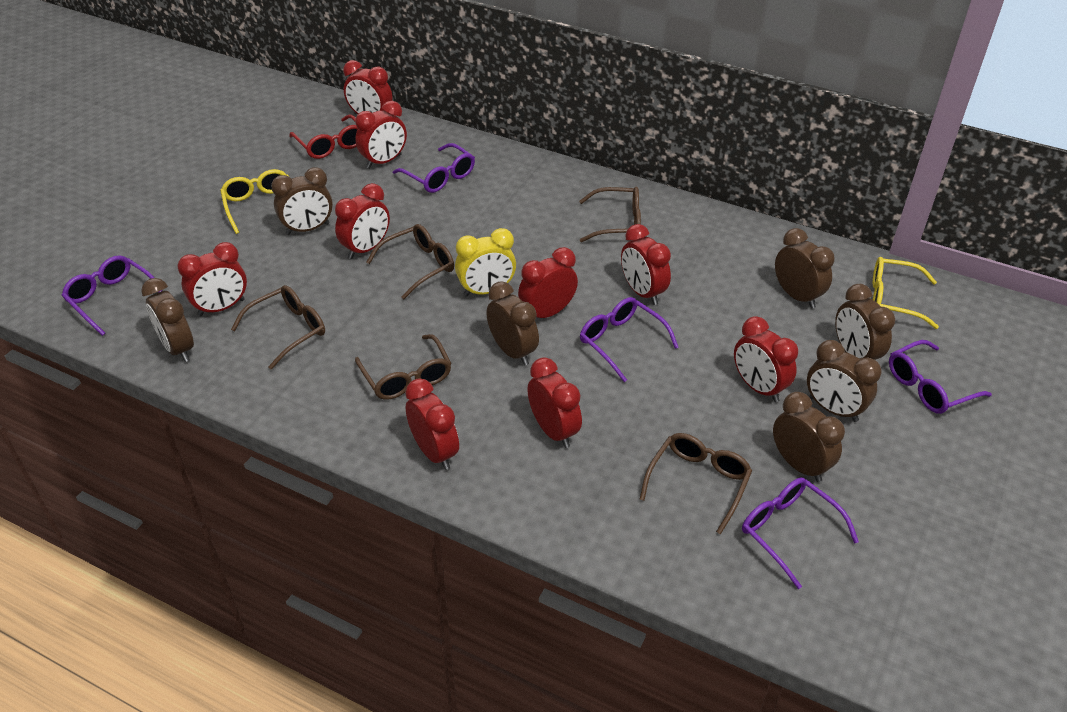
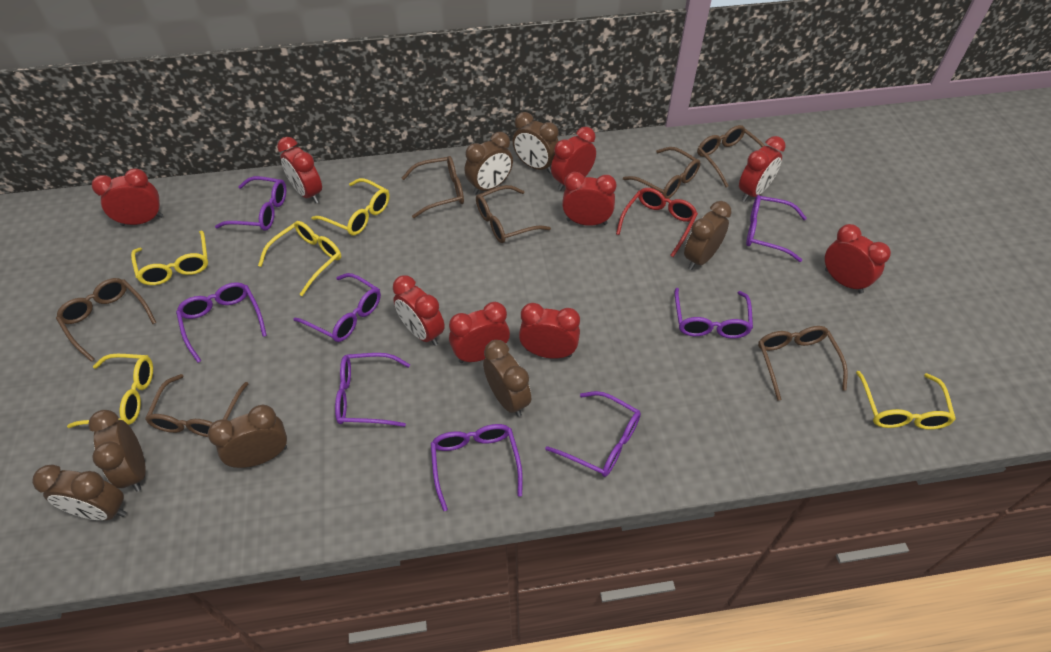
brown glasses: 5 -> 7
purple glasses: 5 -> 8
yellow clock: 1 -> 0
yellow glasses: 2 -> 5

